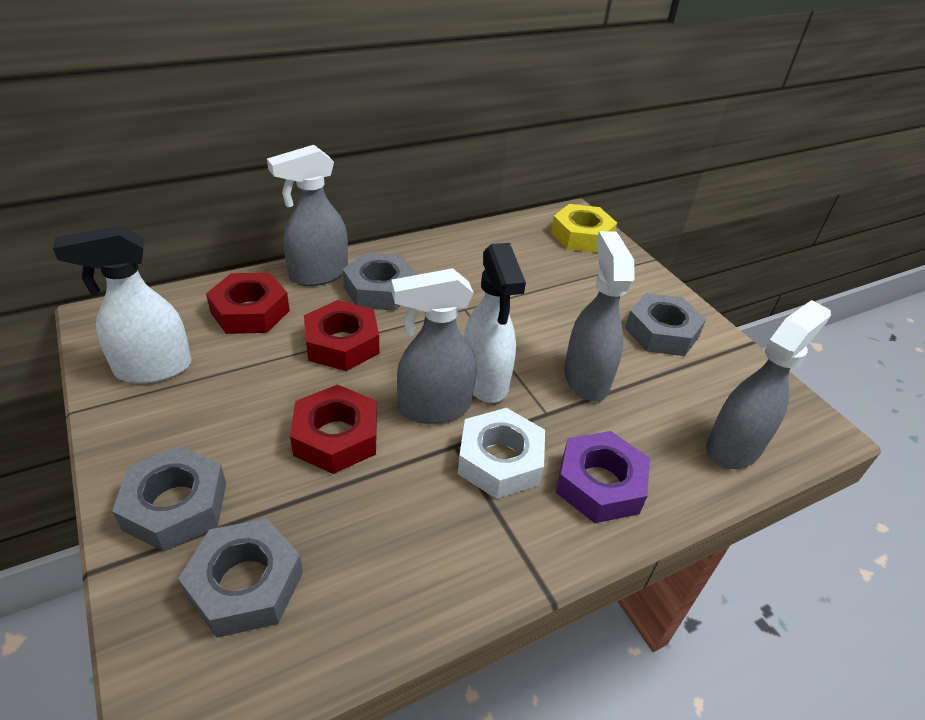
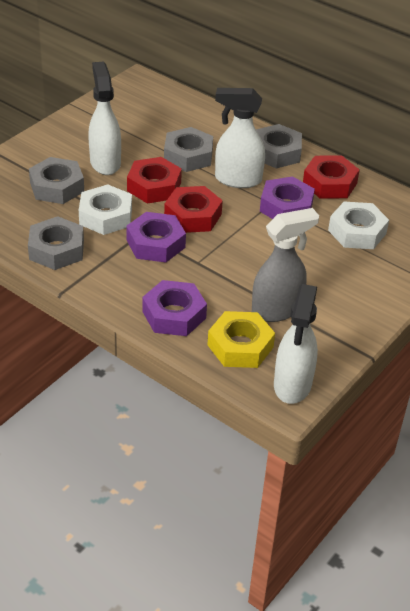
grey spray bottle: 4 -> 1
purple nut: 1 -> 3
white nut: 1 -> 2
white spray bottle: 2 -> 3

